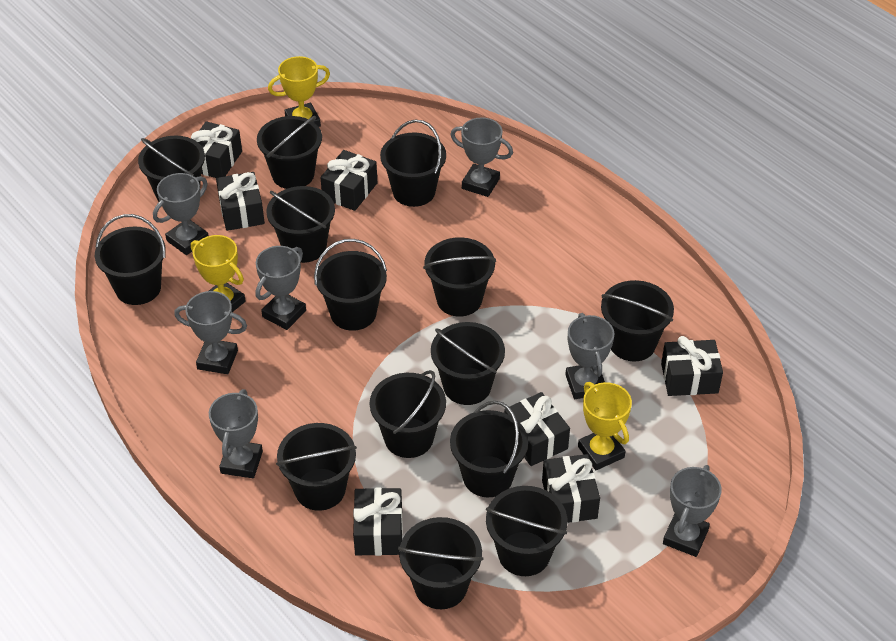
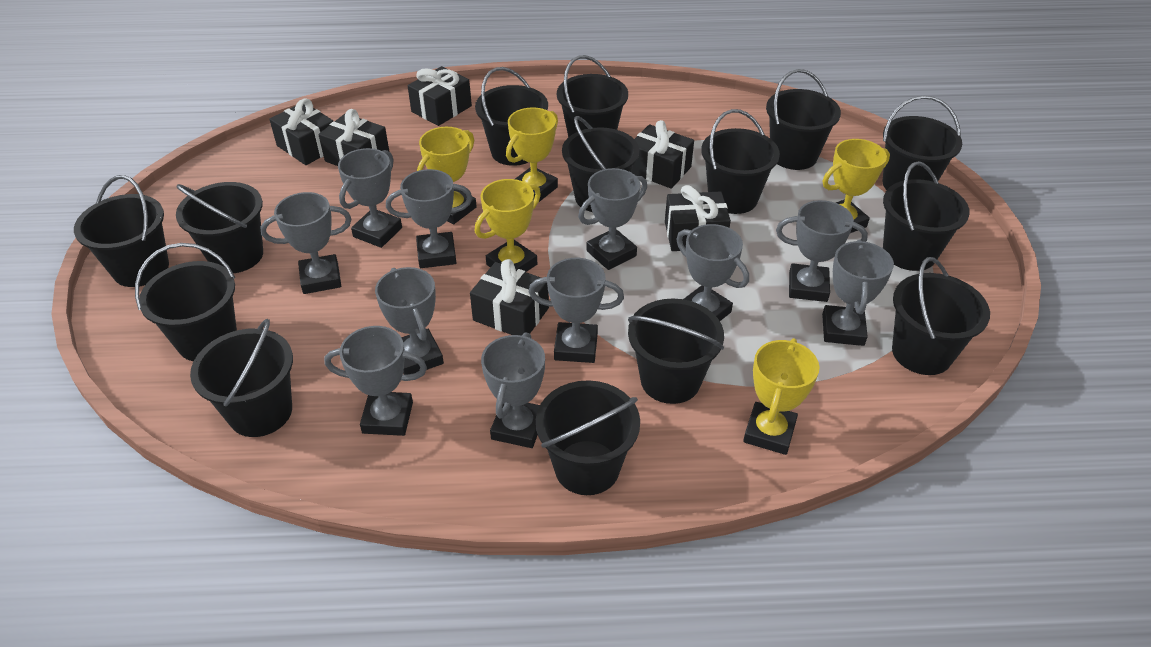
black gift: 7 -> 6
grey trophy: 7 -> 11
yellow trophy: 3 -> 5

